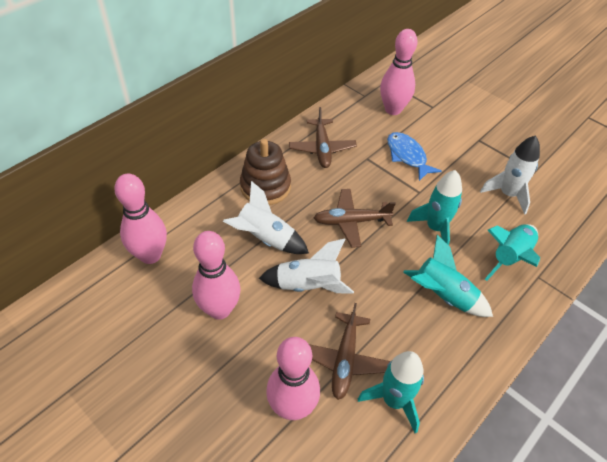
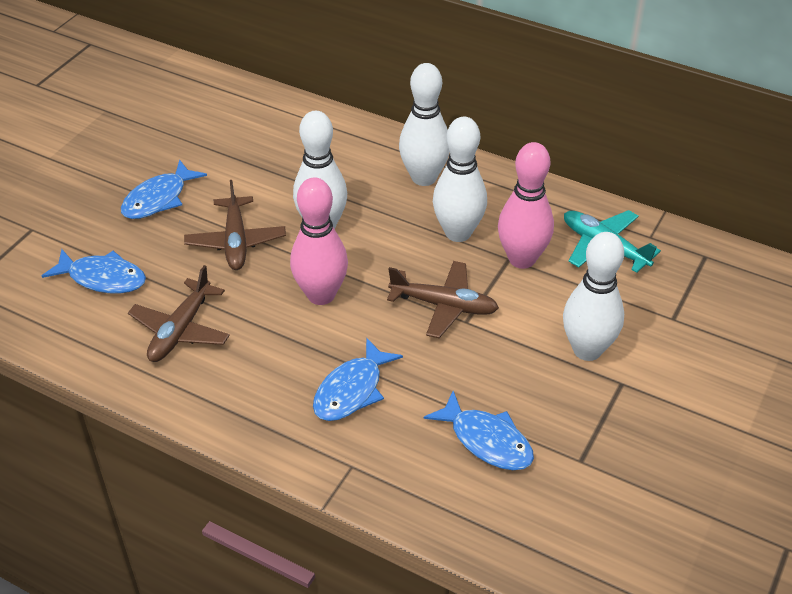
blue fish: 1 -> 4
brown stacking toy: 1 -> 0
pink bowling pin: 4 -> 2
turquoise plane: 0 -> 1
turquoise rocket: 4 -> 0
white bowling pin: 0 -> 4
white rocket: 3 -> 0

